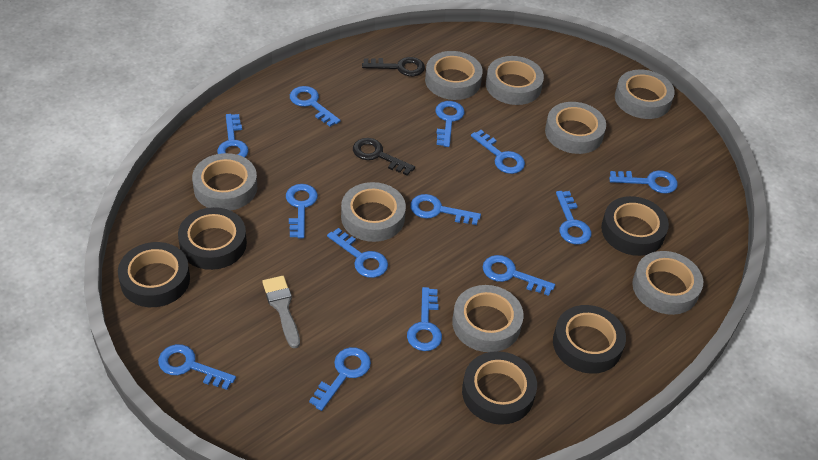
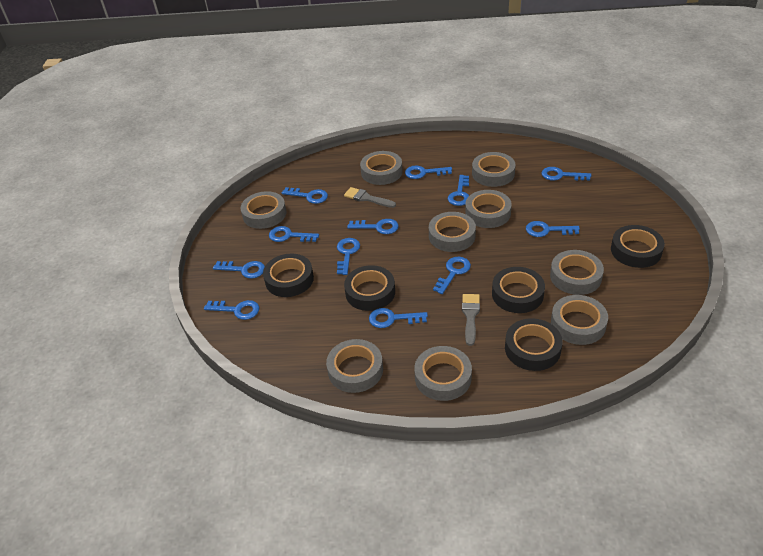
black key: 2 -> 0
blue key: 13 -> 12
grey brush: 1 -> 2
grey tape: 8 -> 9

